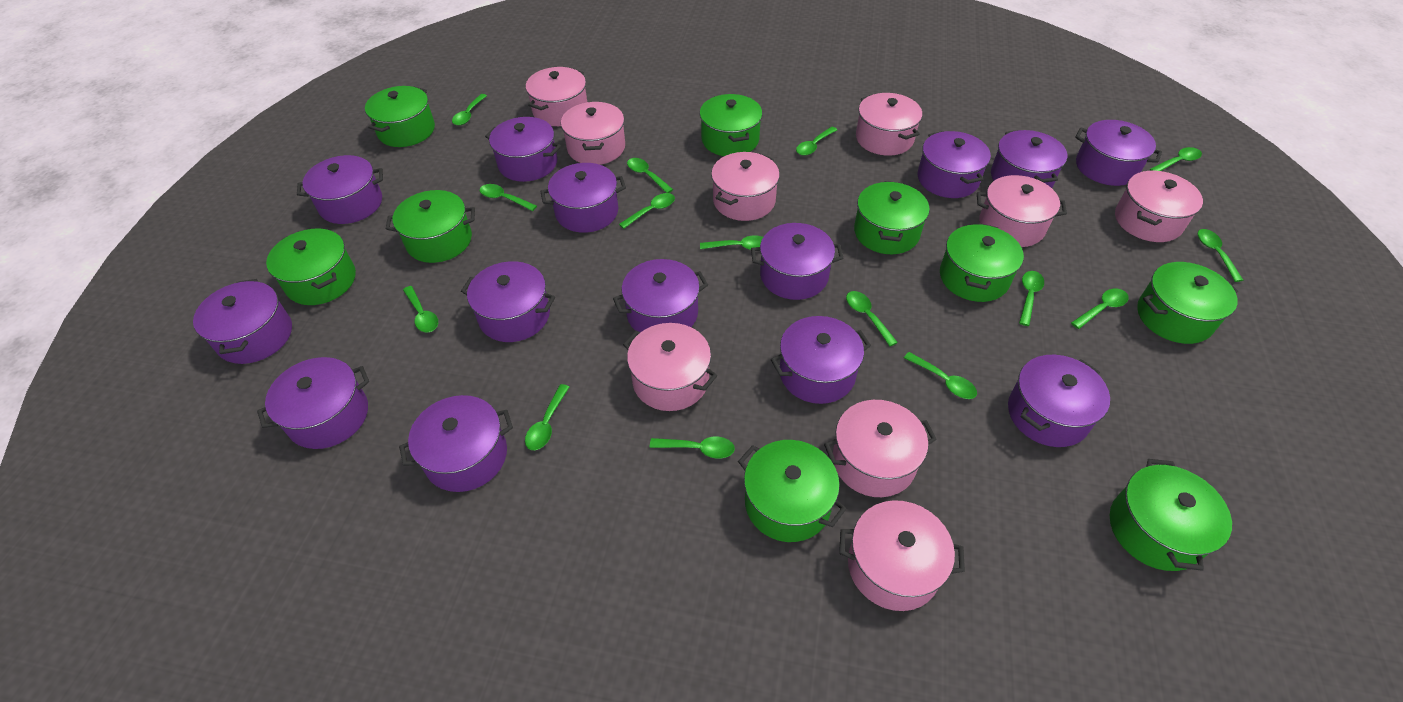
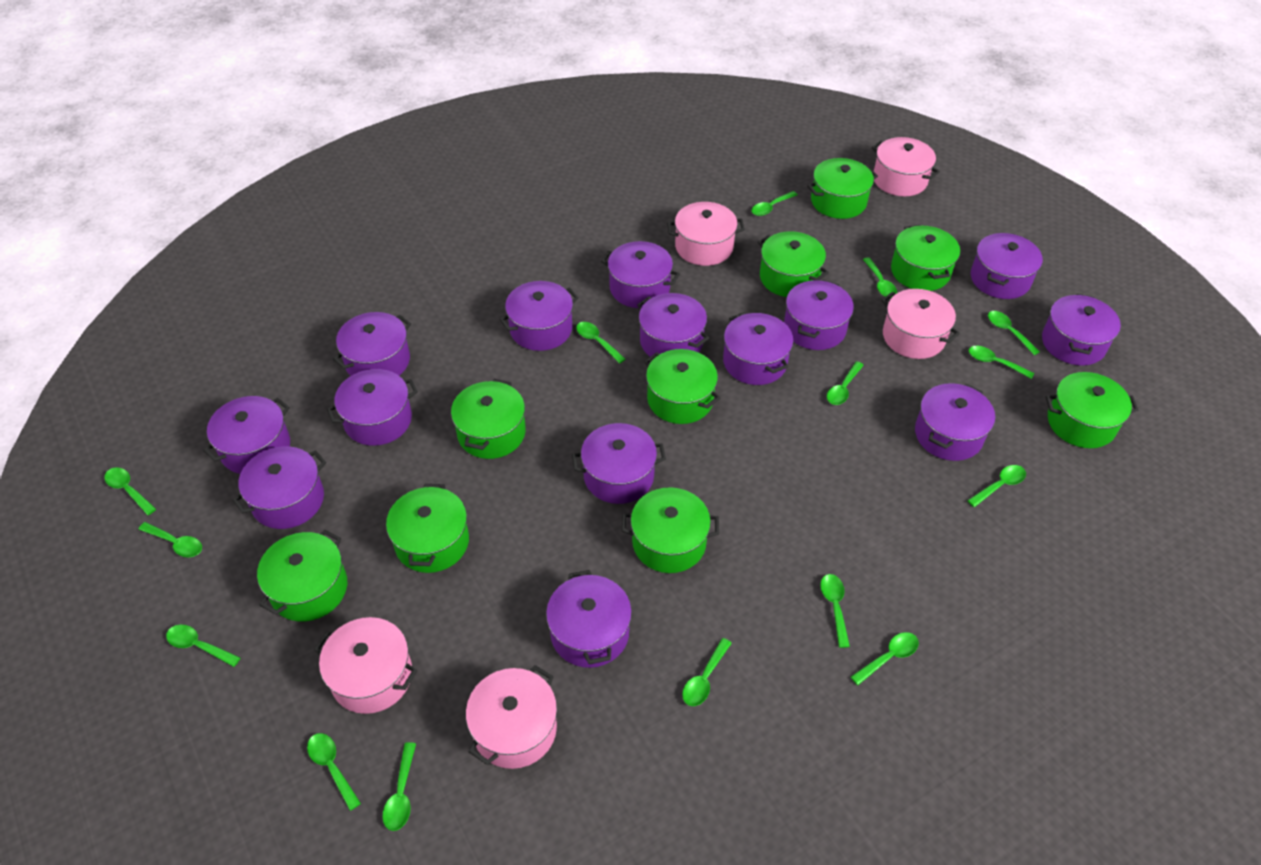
pink pot: 9 -> 5

